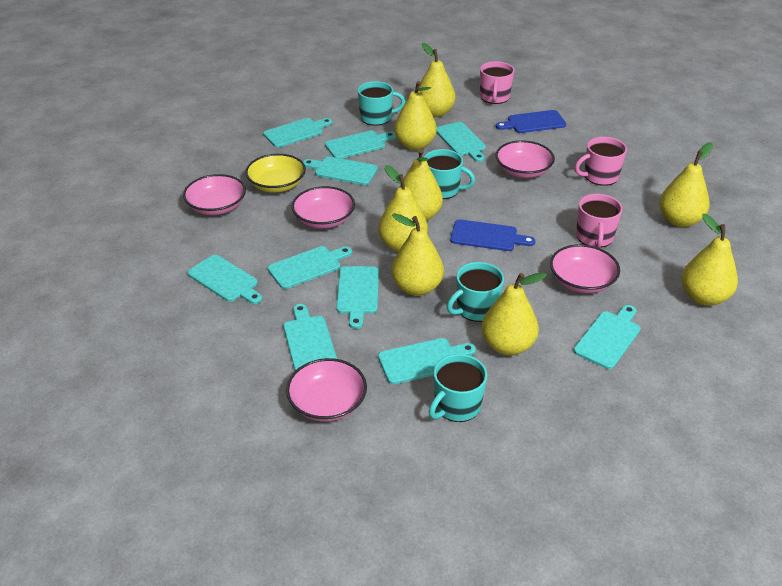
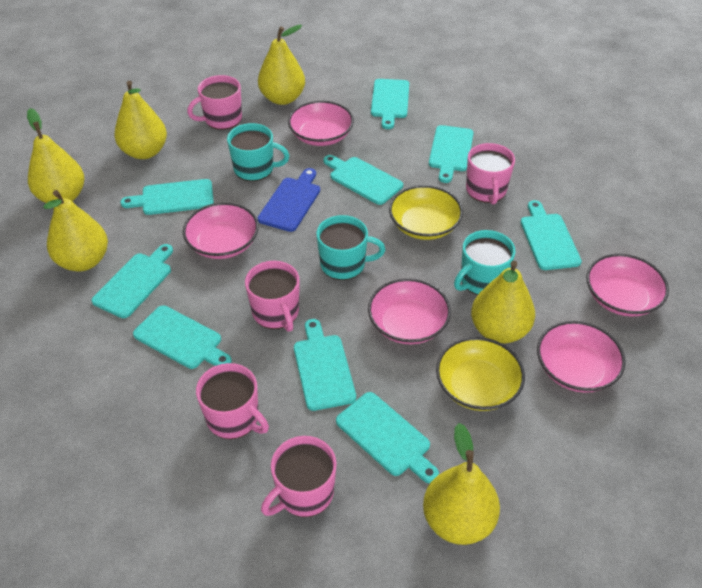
blue cutting board: 2 -> 1
pink mug: 3 -> 5
turquoise cutting board: 10 -> 9
turquoise mug: 4 -> 3
yellow bowl: 1 -> 2
yellow pear: 8 -> 6

